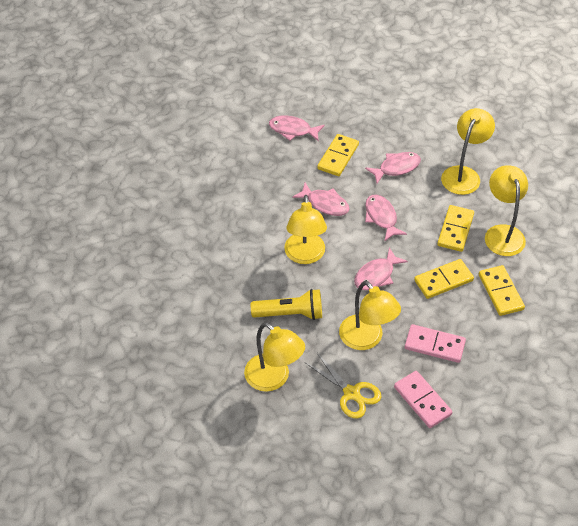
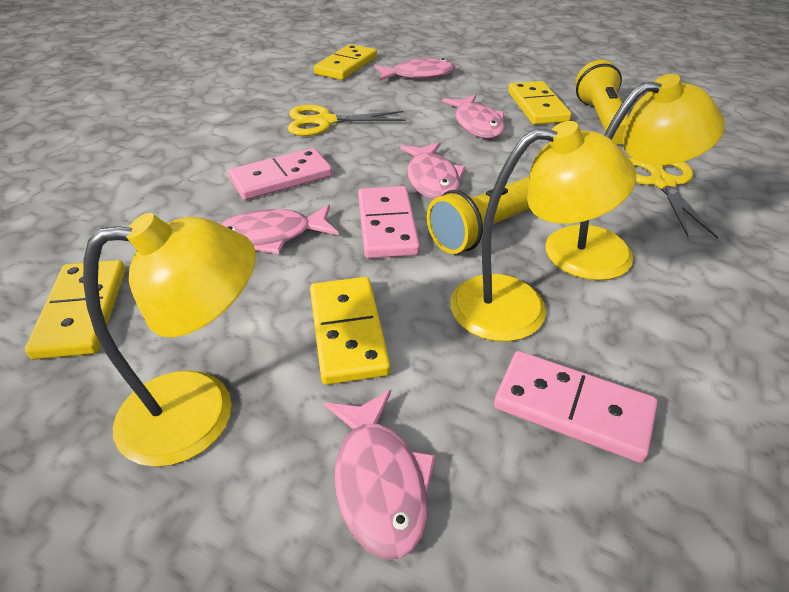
pink domino: 2 -> 3
yellow flashlight: 1 -> 2
yellow lamp: 5 -> 3
yellow scissors: 1 -> 2

